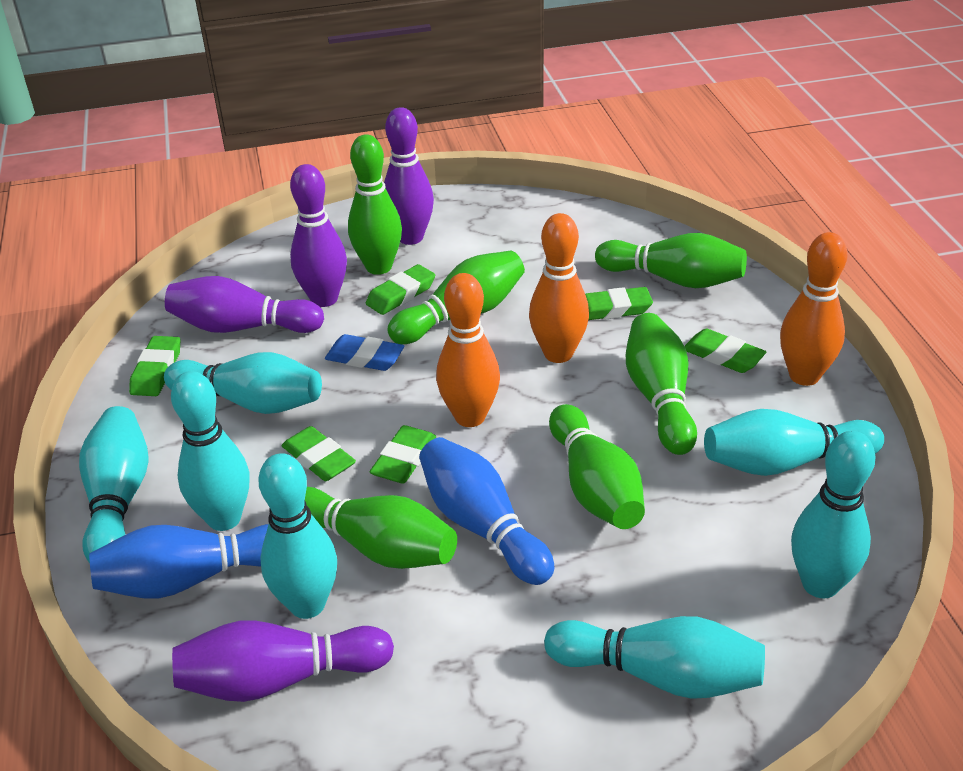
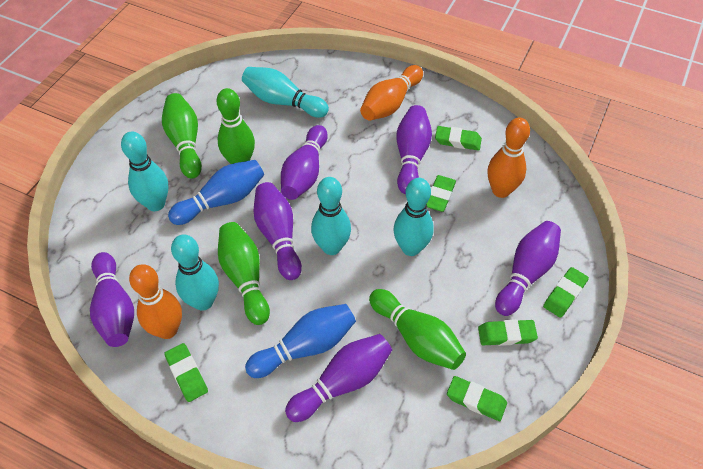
blue eraser: 1 -> 0
green bowling pin: 6 -> 4
purple bowling pin: 4 -> 6
turquoise bowling pin: 7 -> 5

